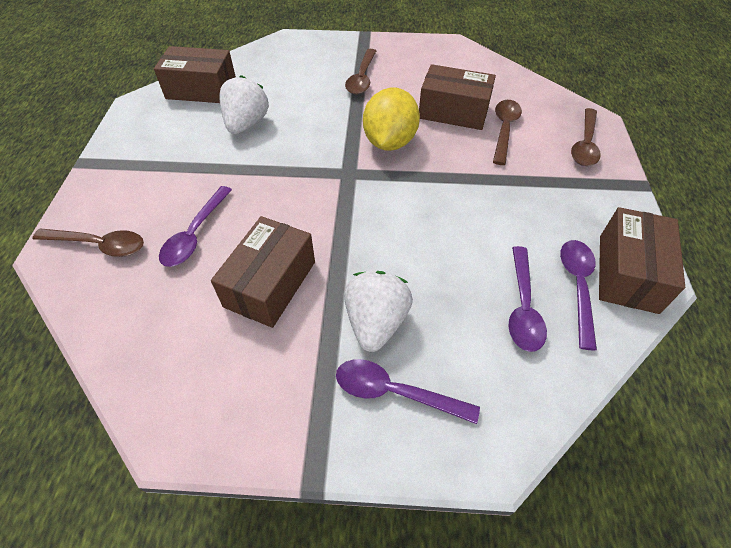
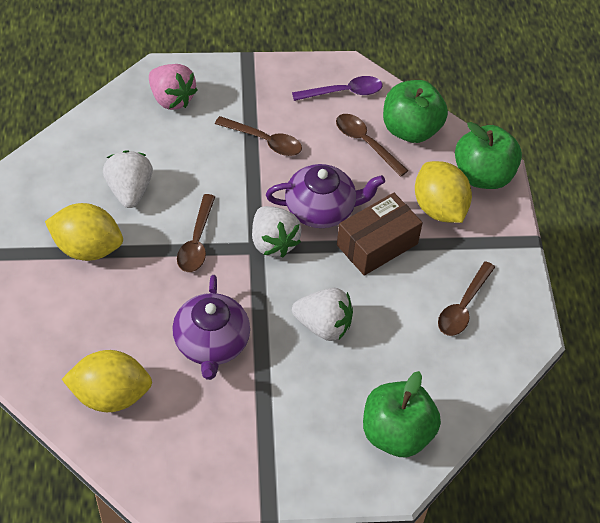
brown box: 4 -> 1
green apple: 0 -> 3
pink strawberry: 0 -> 1
purple spoon: 4 -> 1
purple teapot: 0 -> 2
white strawberry: 2 -> 3
yellow lemon: 1 -> 3

